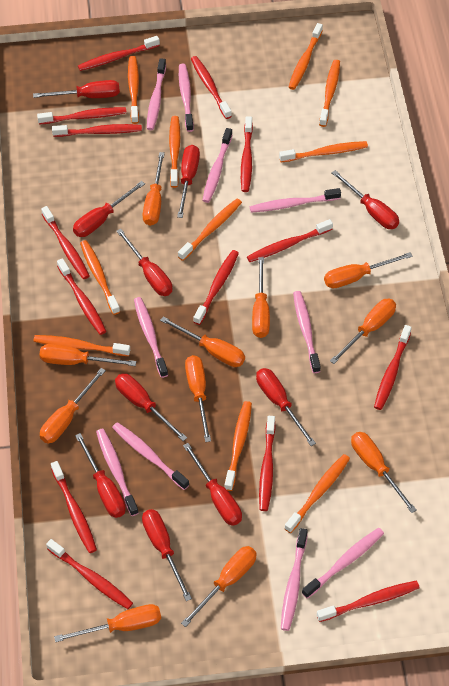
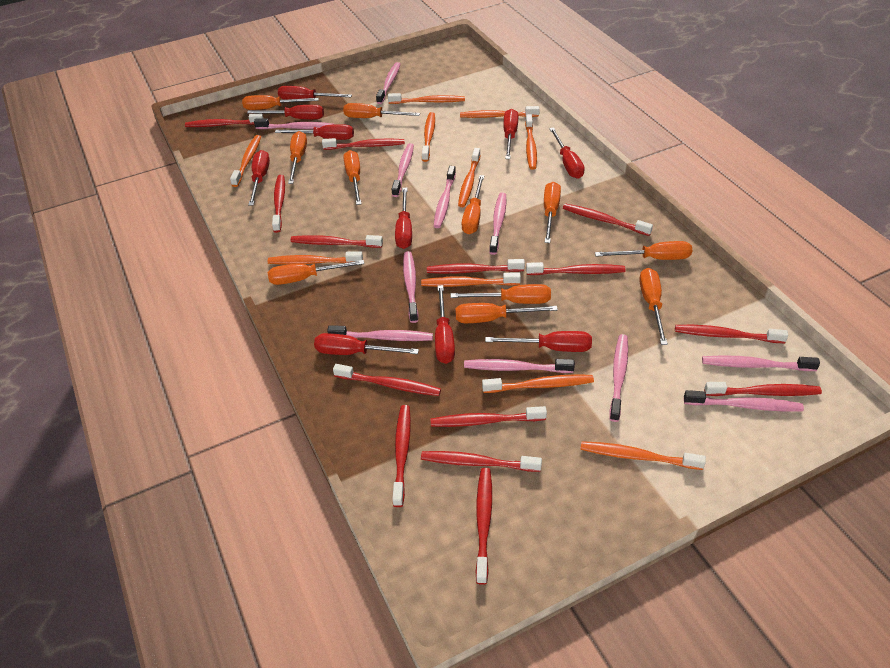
pink toothbrush: 10 -> 11

